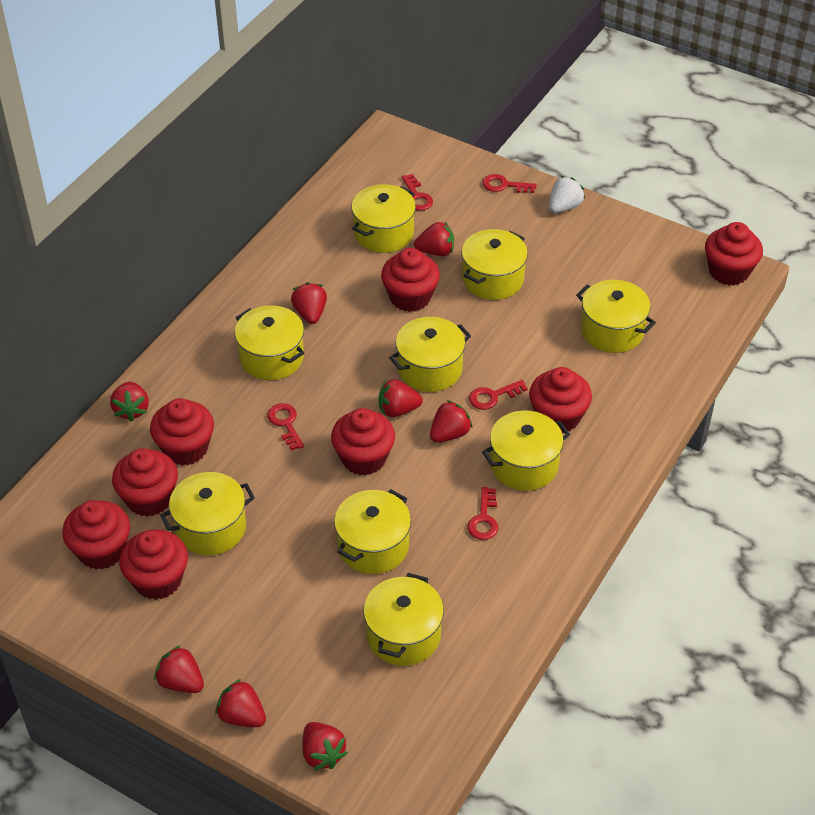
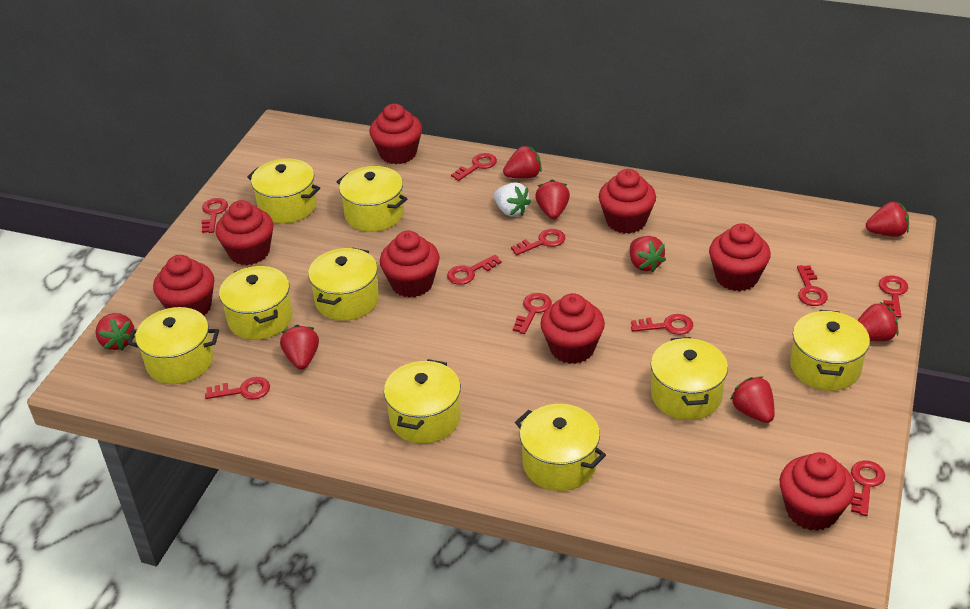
red key: 5 -> 10

